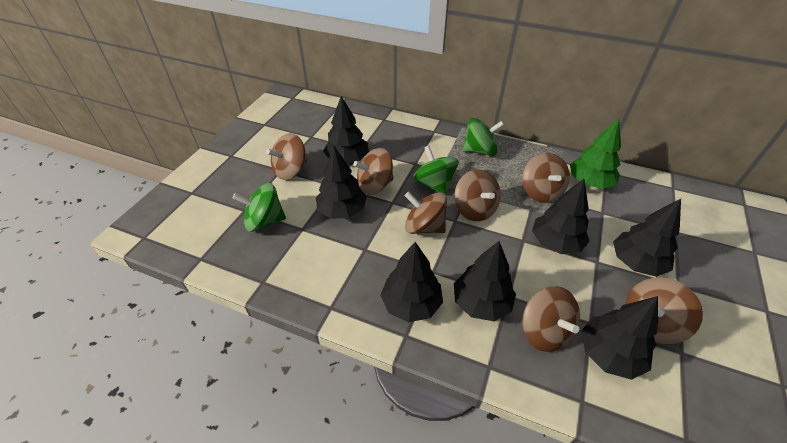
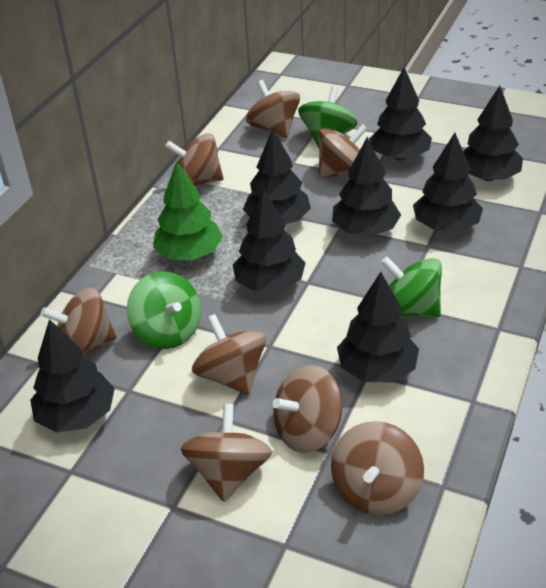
black tree: 7 -> 8
brown spinning top: 7 -> 8

